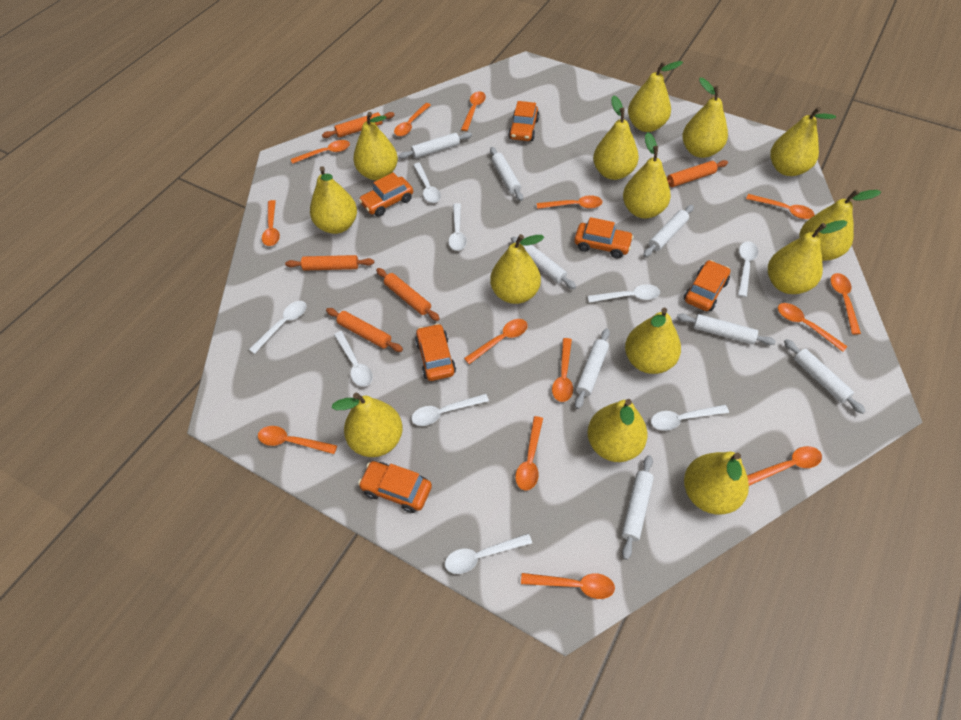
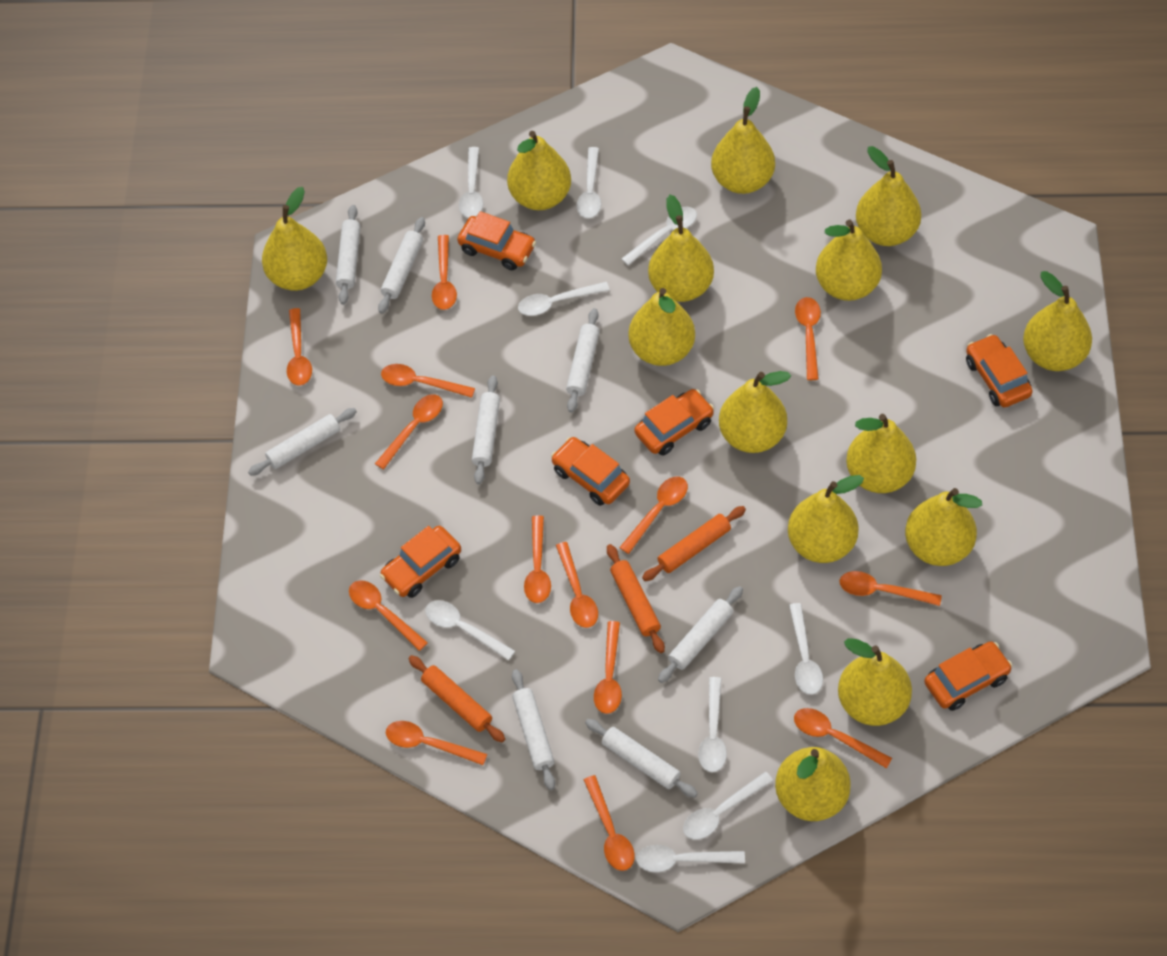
orange rolling pin: 5 -> 3

